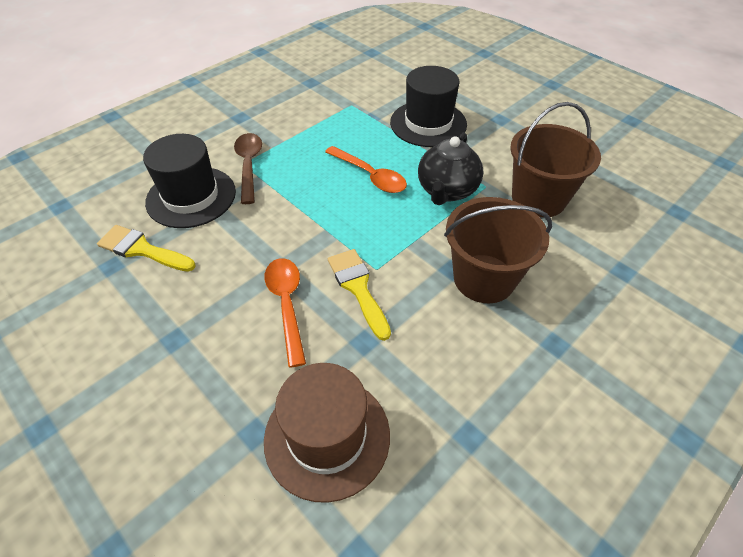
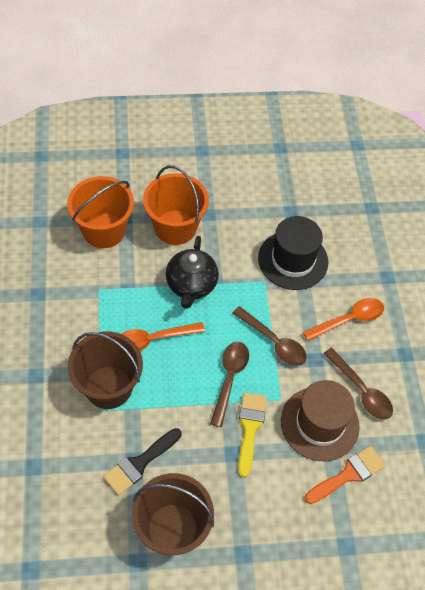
black brush: 0 -> 1
black hat: 2 -> 1
brown spoon: 1 -> 3
orange brush: 0 -> 1
orange bucket: 0 -> 2
yellow brush: 2 -> 1

